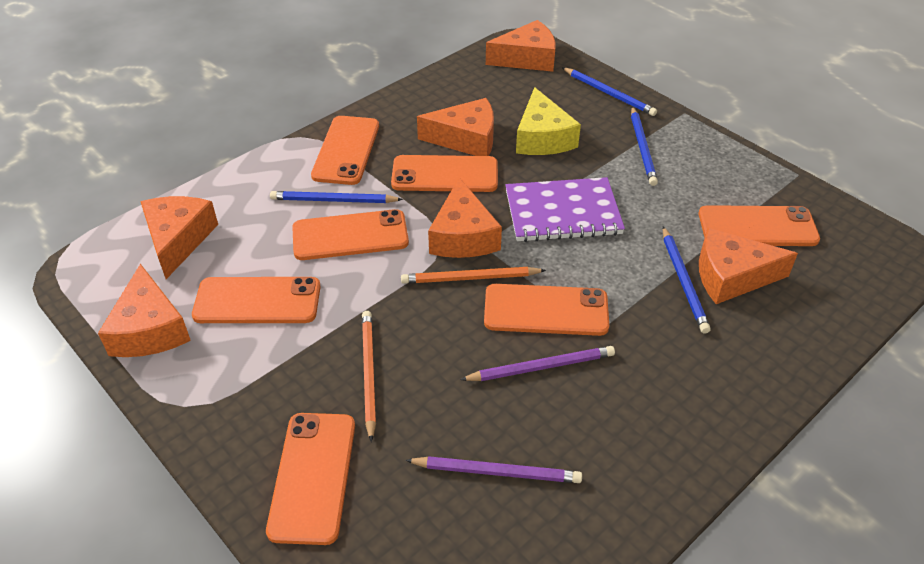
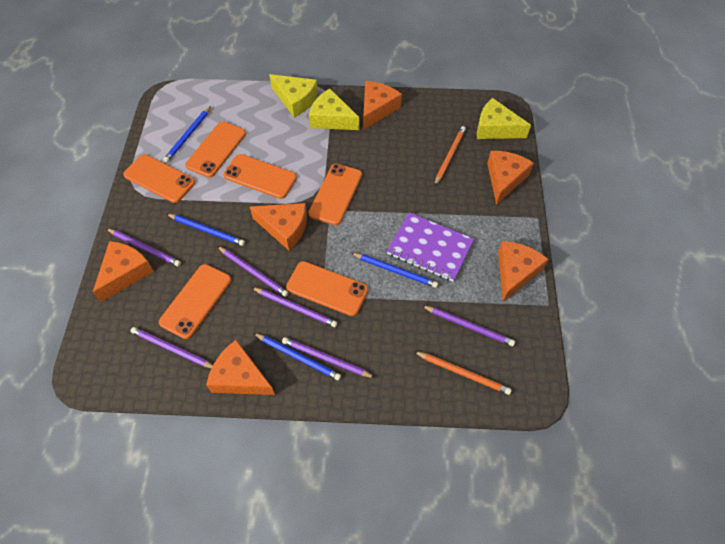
orange phone: 7 -> 6
purple pencil: 2 -> 6
yellow cheese: 1 -> 3

